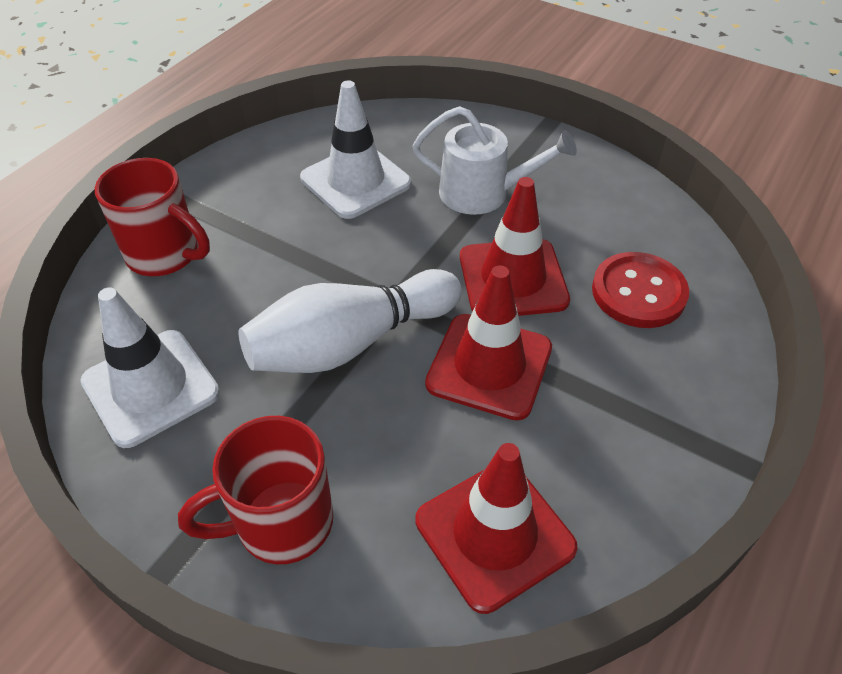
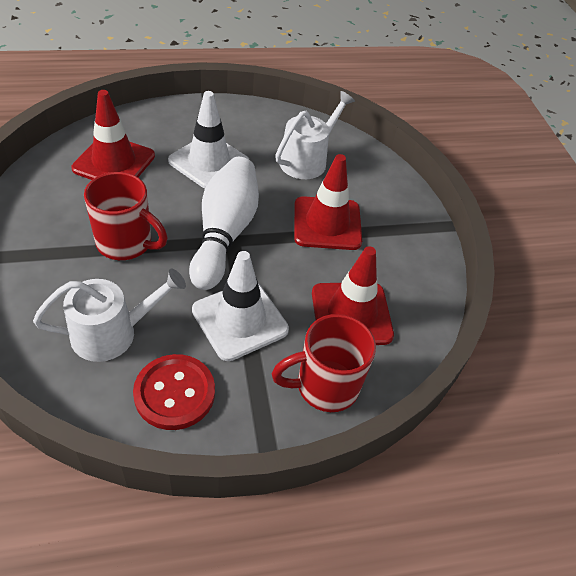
white watering can: 1 -> 2

